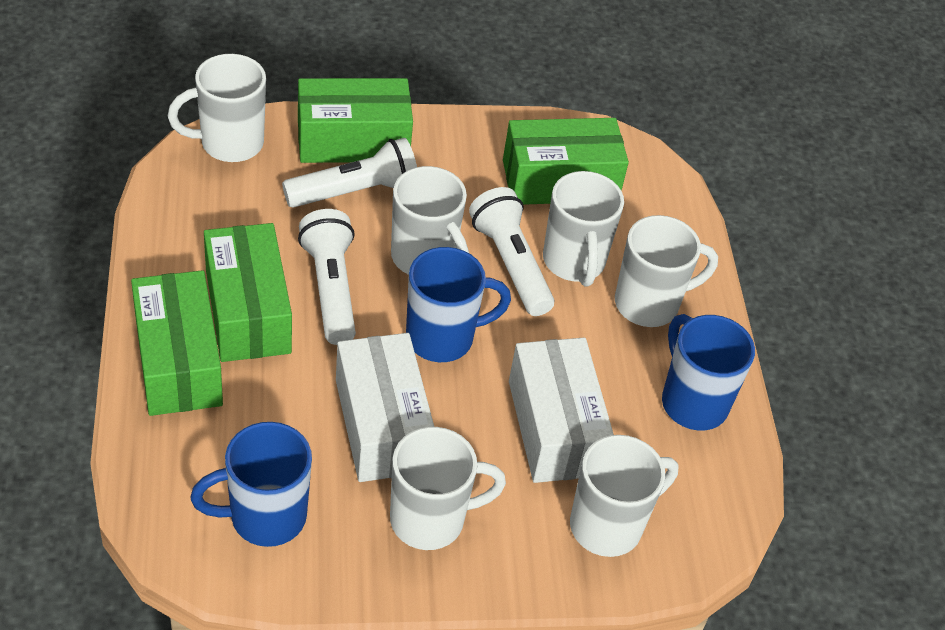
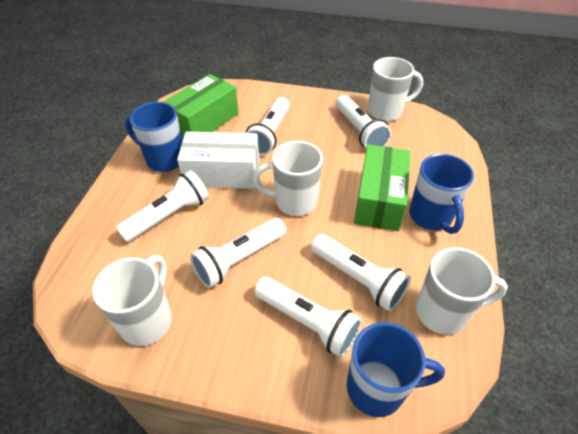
green box: 4 -> 2
white box: 2 -> 1
white flashlight: 3 -> 6
white mug: 6 -> 4

